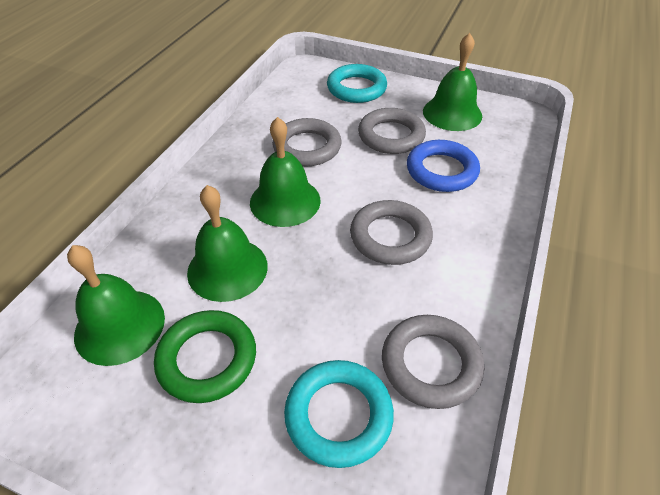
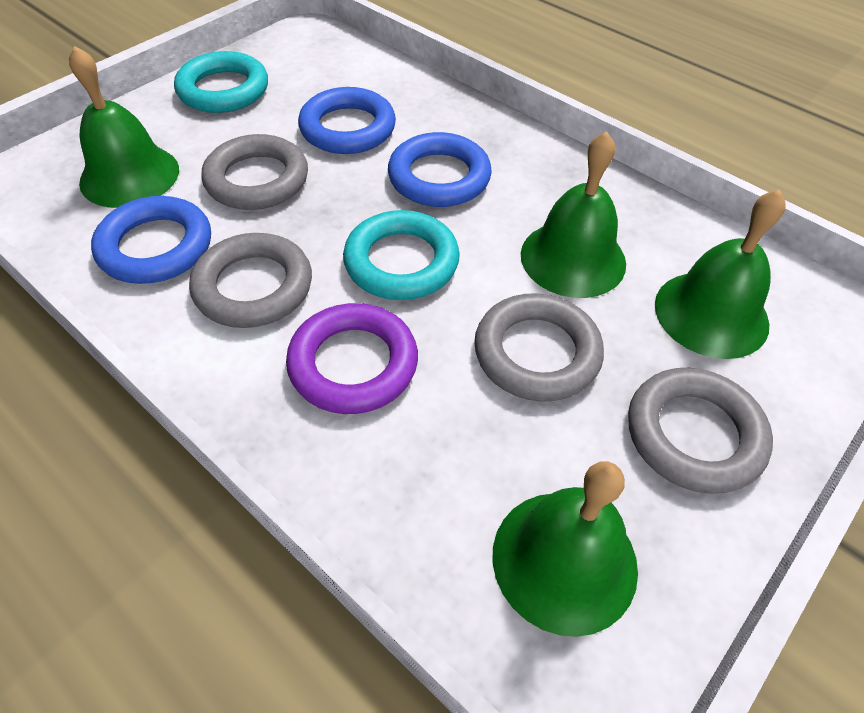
blue ring: 1 -> 3
green ring: 1 -> 0
purple ring: 0 -> 1

